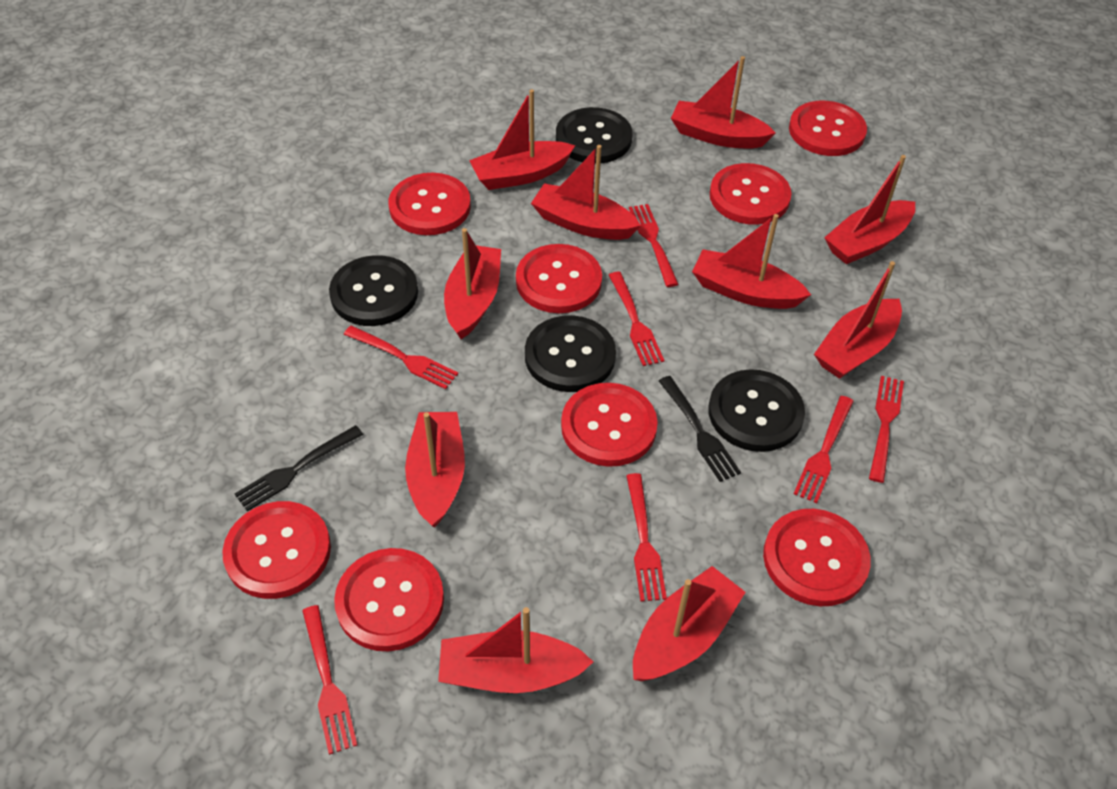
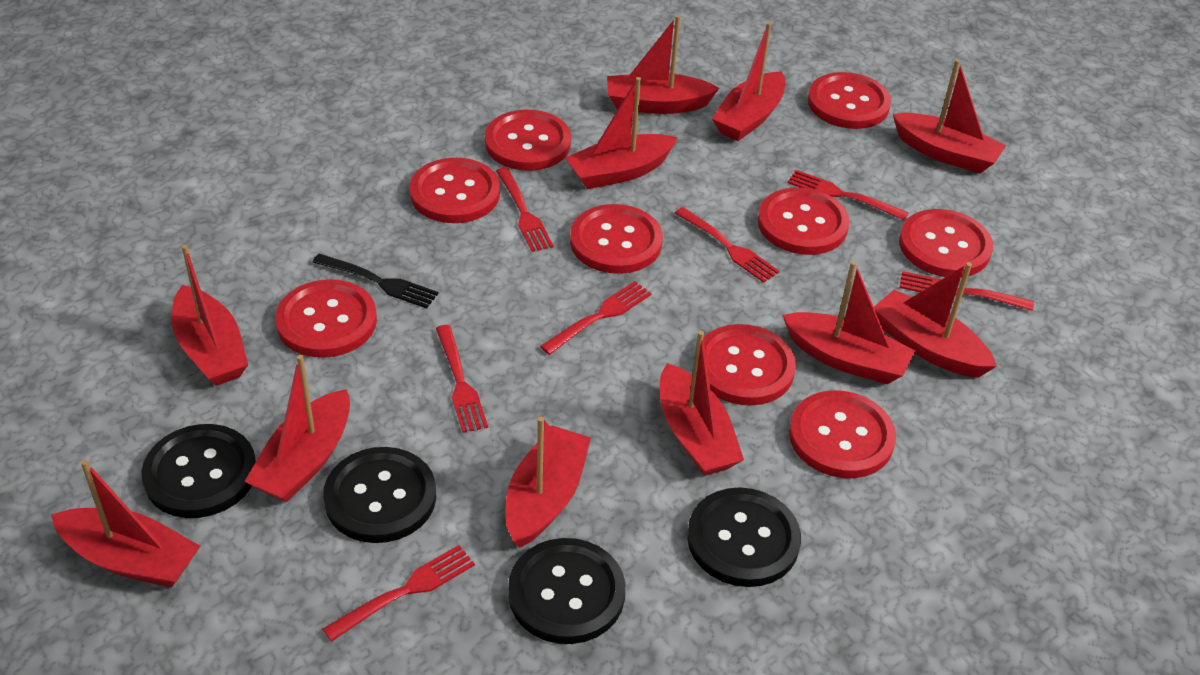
black fork: 2 -> 1
red boat: 10 -> 11
red button: 8 -> 9

